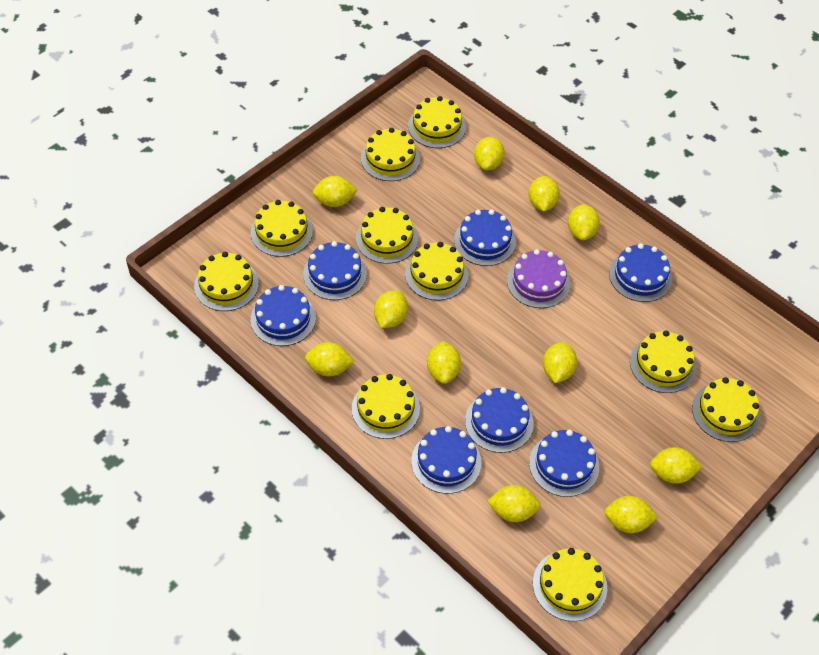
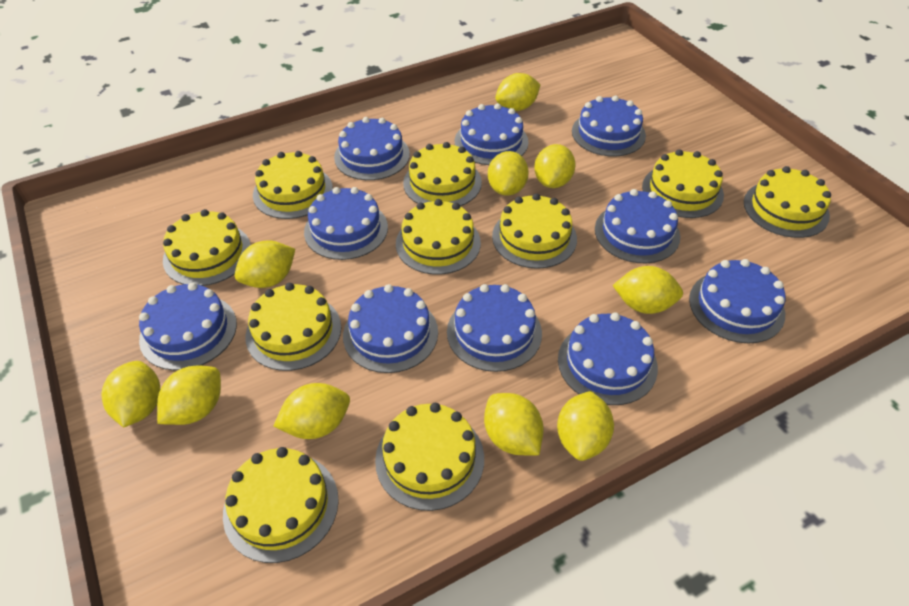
blue cake: 7 -> 10
purple cake: 1 -> 0
yellow lemon: 11 -> 10

